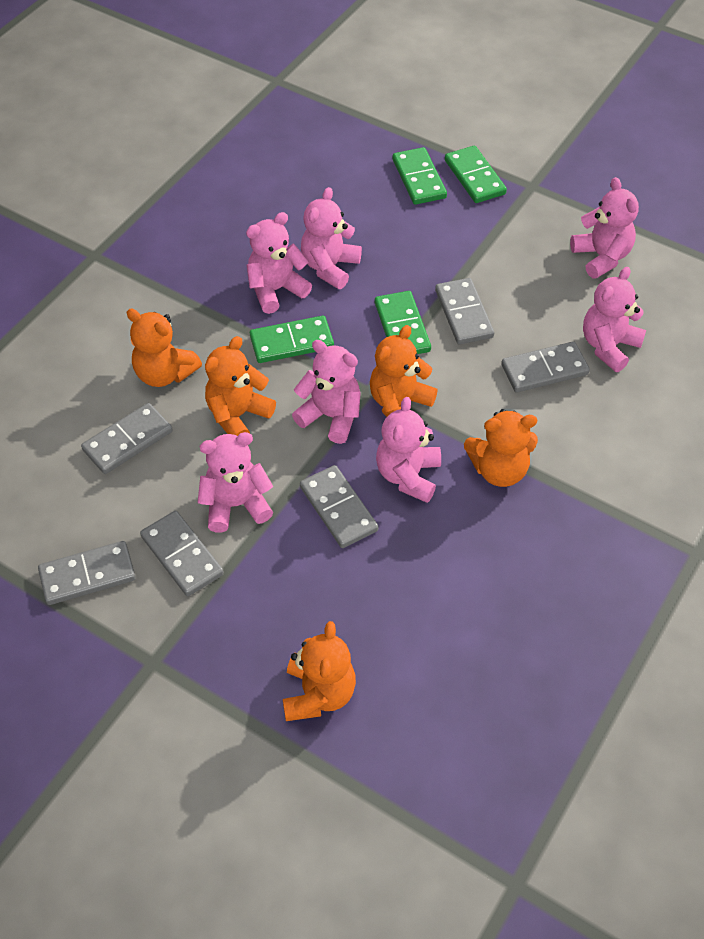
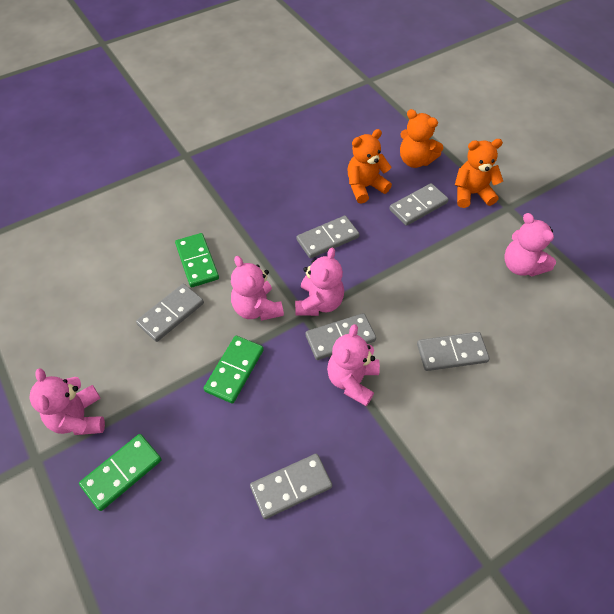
green domino: 4 -> 3
orange teddy bear: 5 -> 3
pink teddy bear: 7 -> 5

